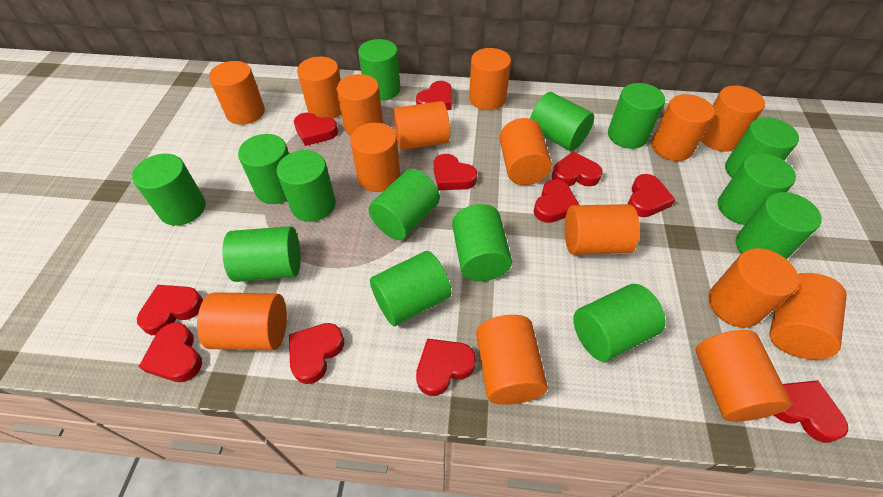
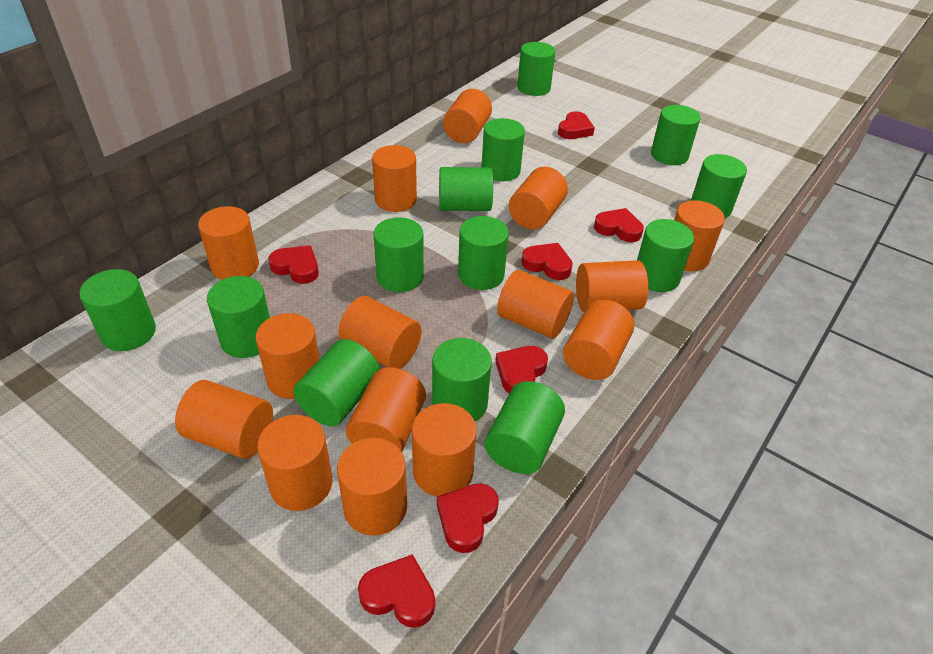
green cylinder: 14 -> 13
red heart: 11 -> 7

